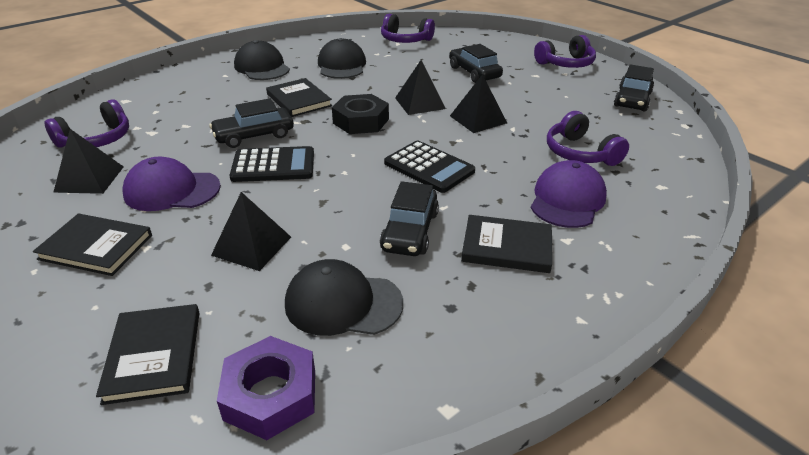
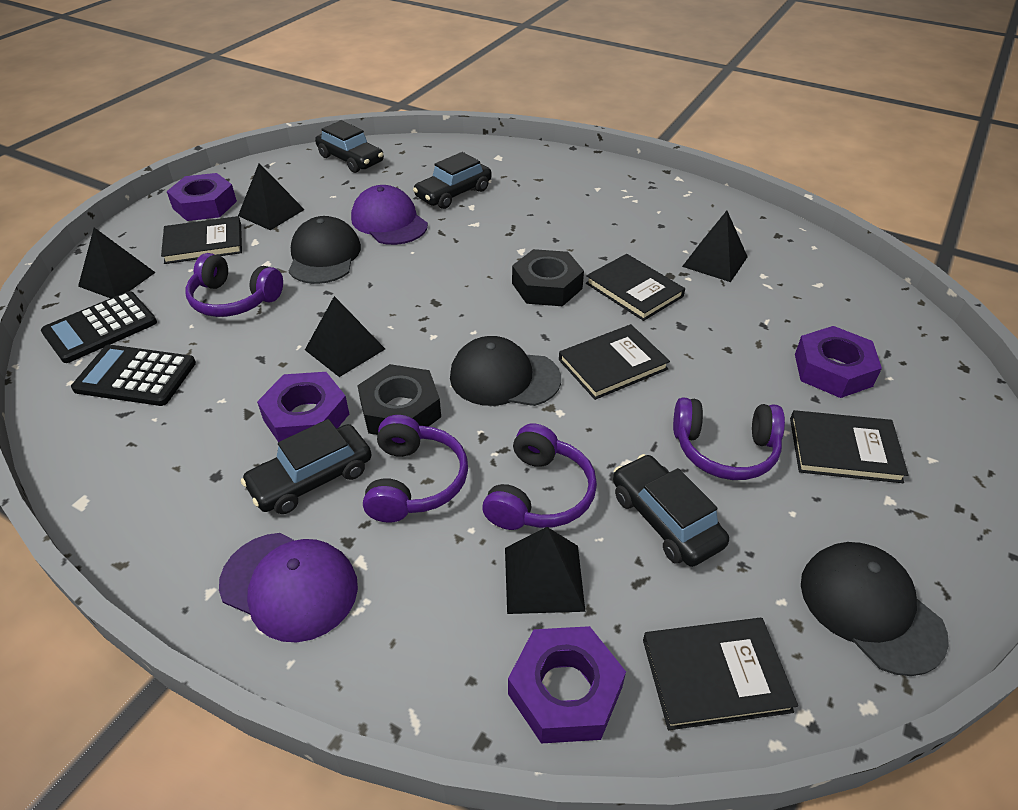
black book: 4 -> 5
black nut: 1 -> 2
black pyramid: 4 -> 5
purple nut: 1 -> 4

